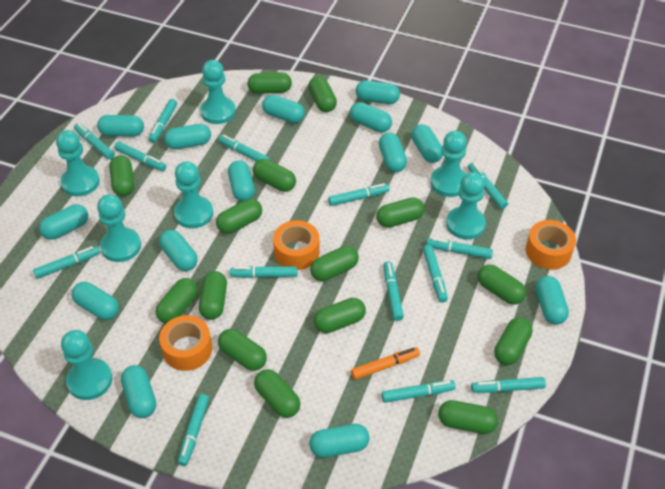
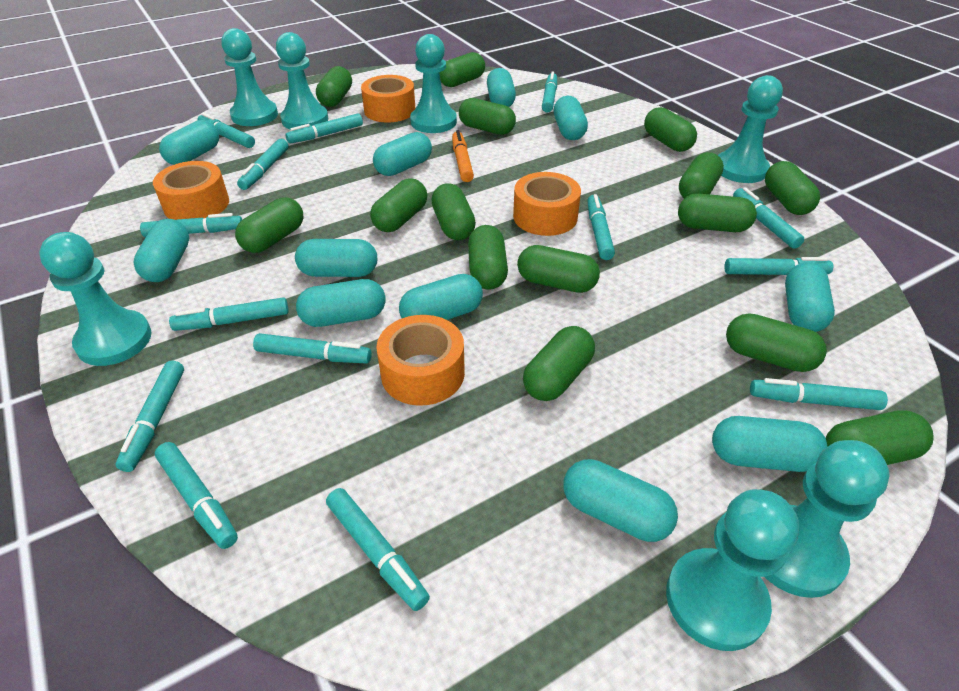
orange tape: 3 -> 4
turquoise capsule: 14 -> 11

